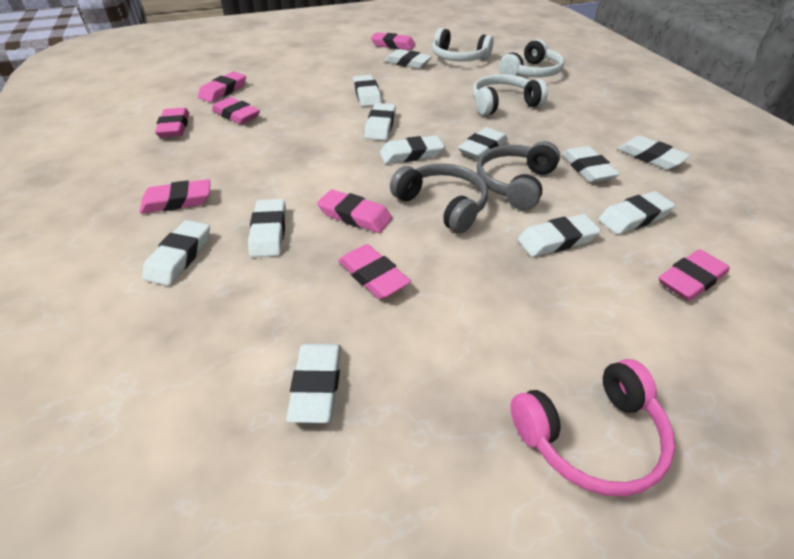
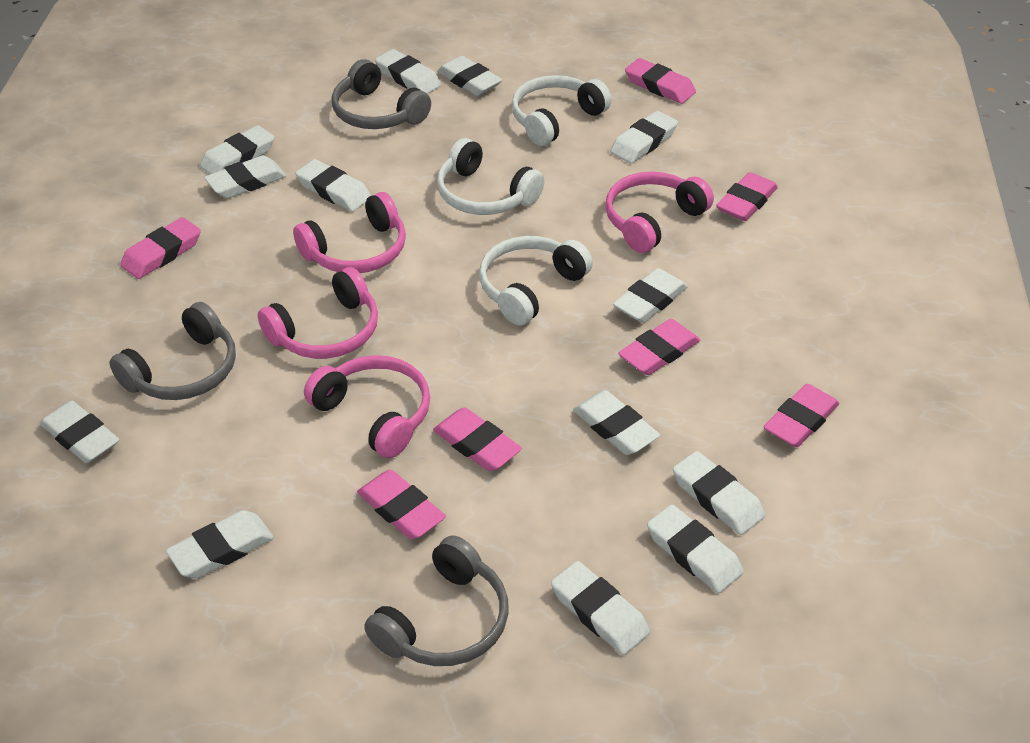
grey headphones: 2 -> 3
pink eraser: 8 -> 7
pink headphones: 1 -> 4
white eraser: 12 -> 13

